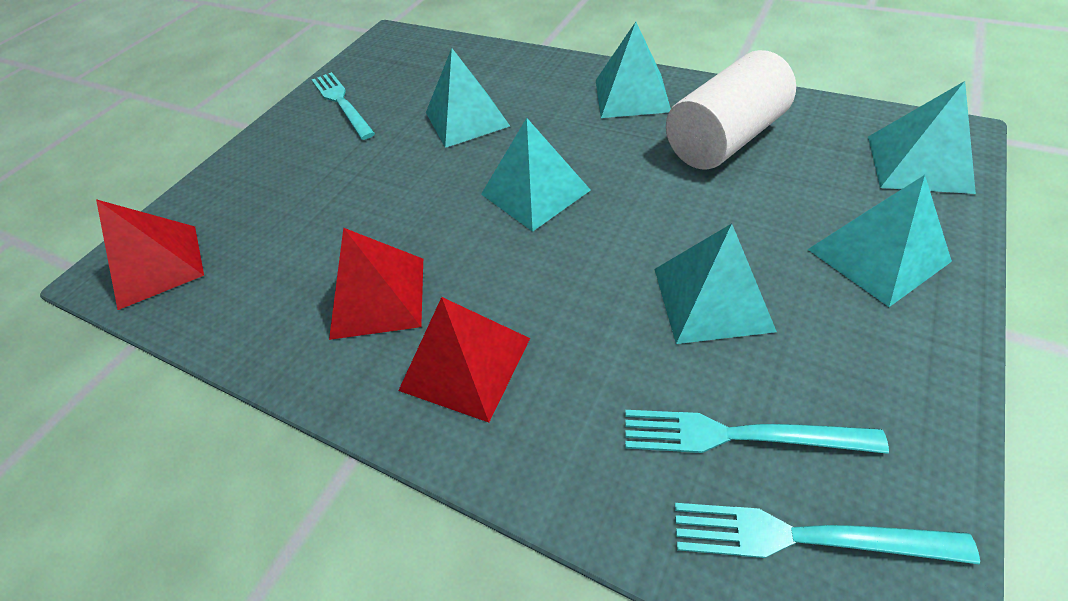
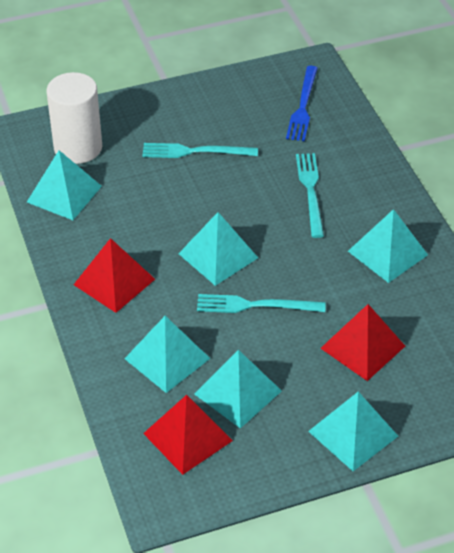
blue fork: 0 -> 1

